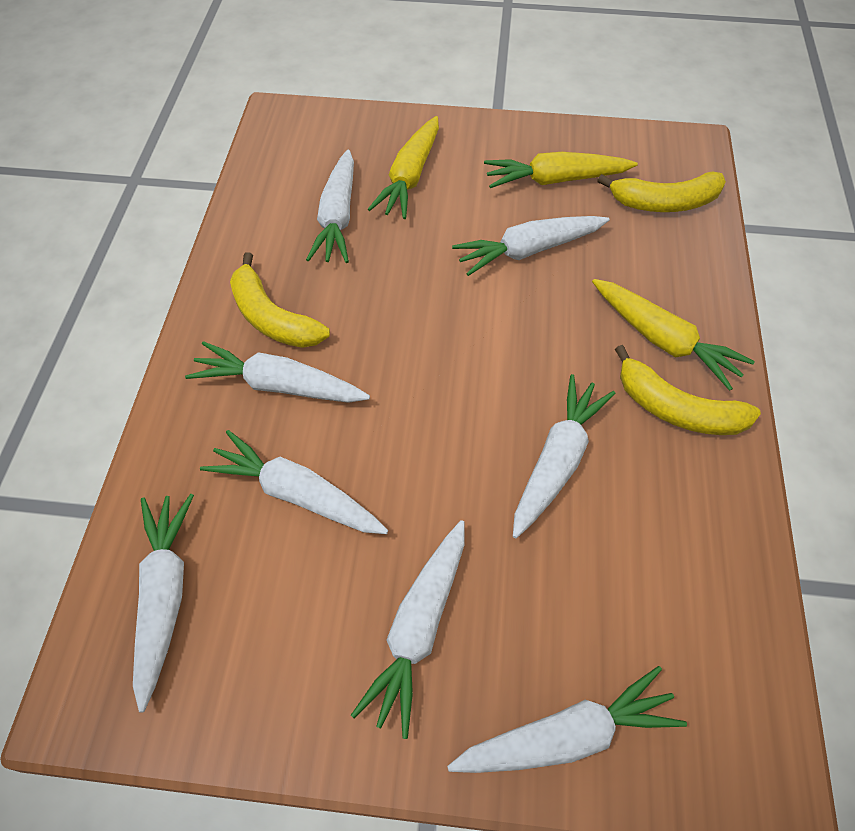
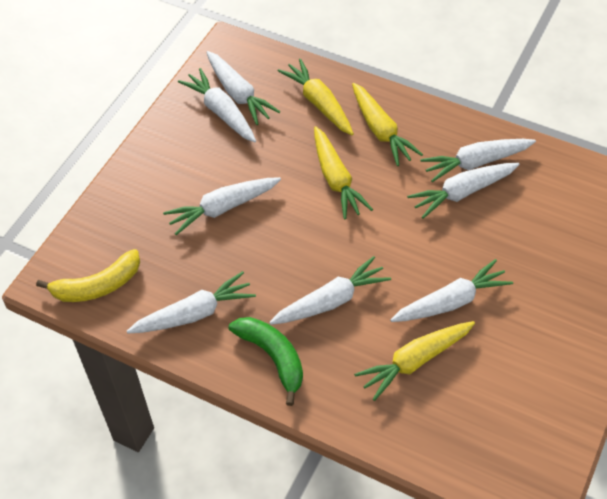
green banana: 0 -> 1
yellow banana: 3 -> 1
yellow carrot: 3 -> 4

